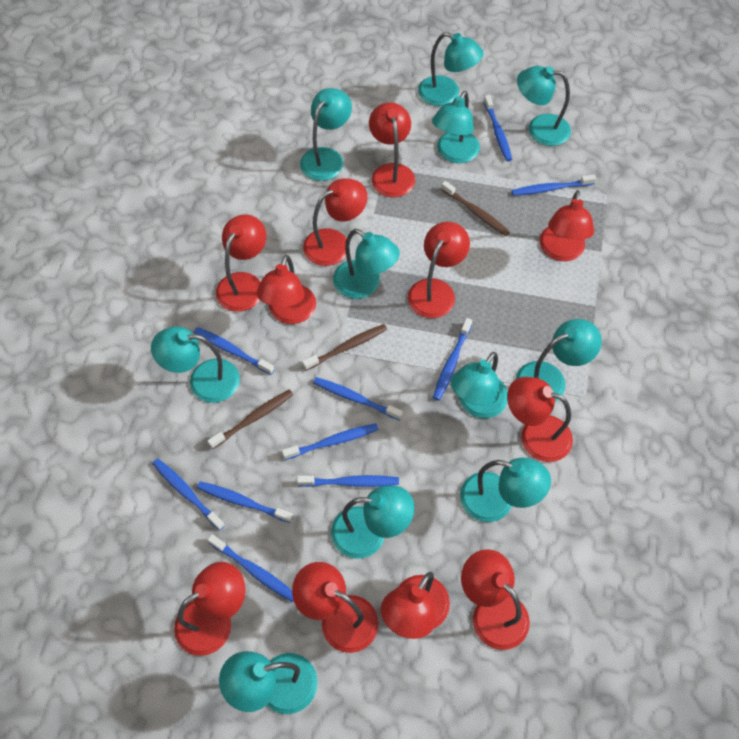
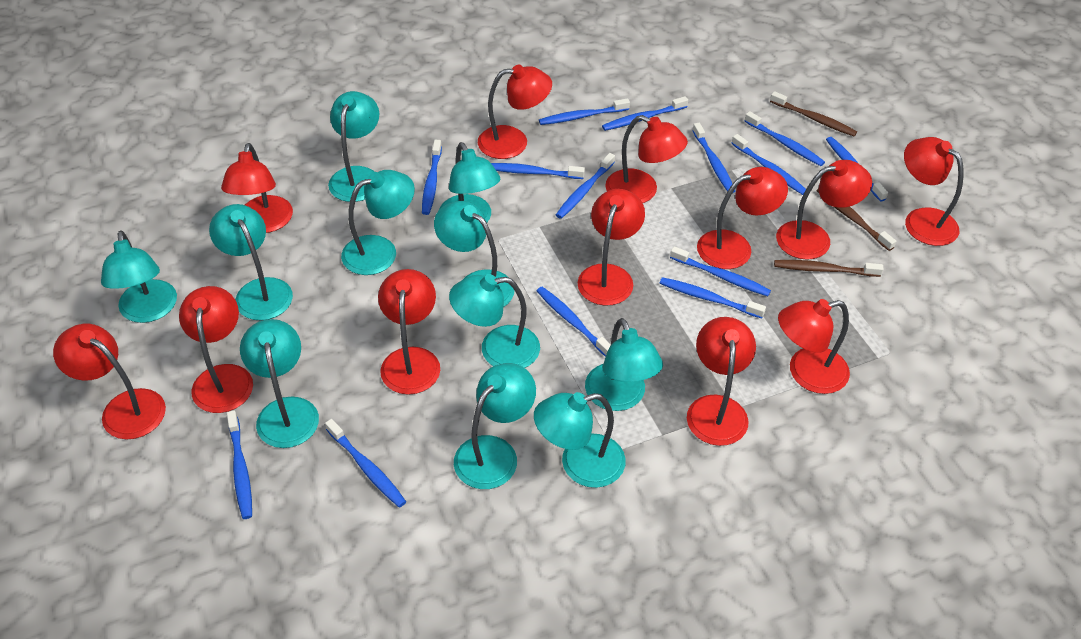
blue toothbrush: 10 -> 14
red lamp: 11 -> 12

